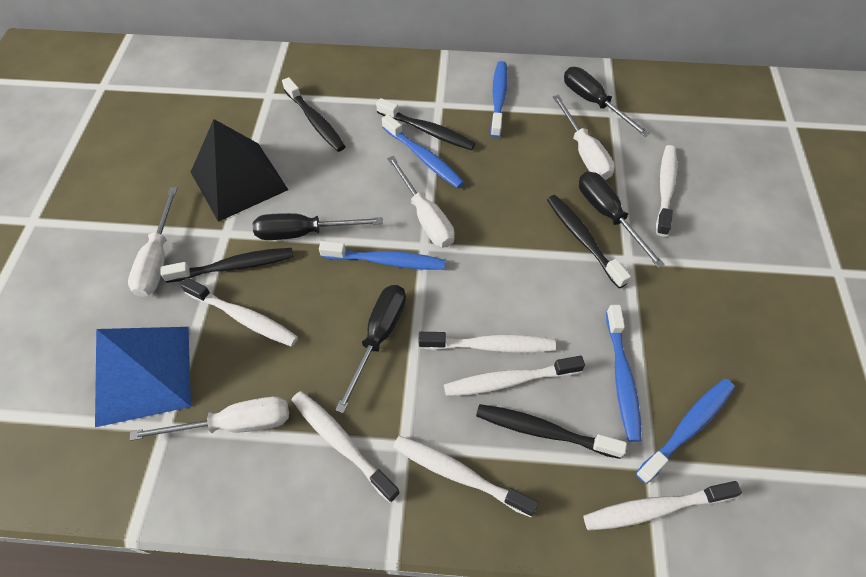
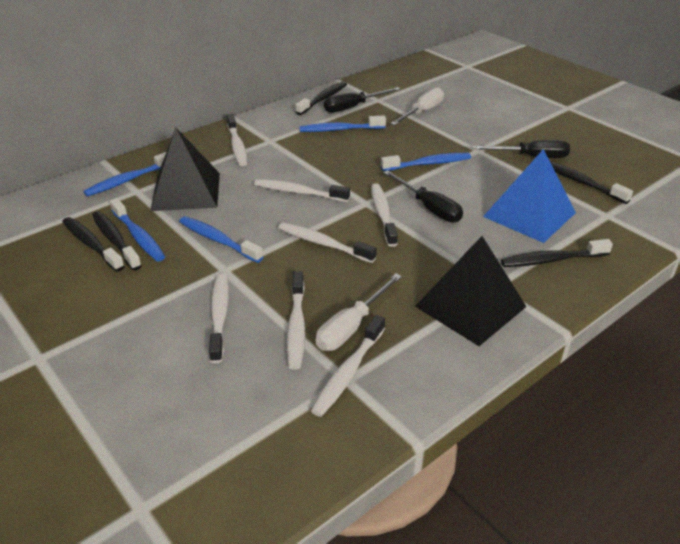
black pyramid: 1 -> 2
black screwdriver: 4 -> 3
white screwdriver: 4 -> 2

